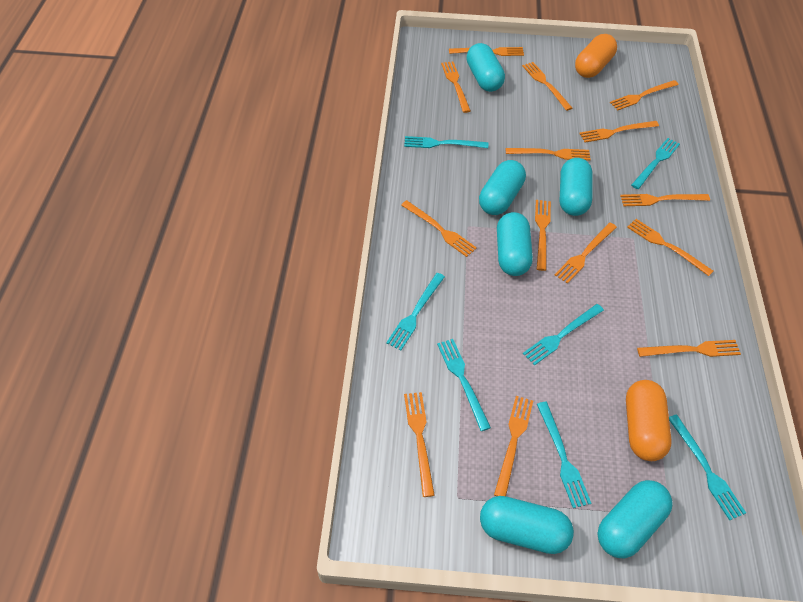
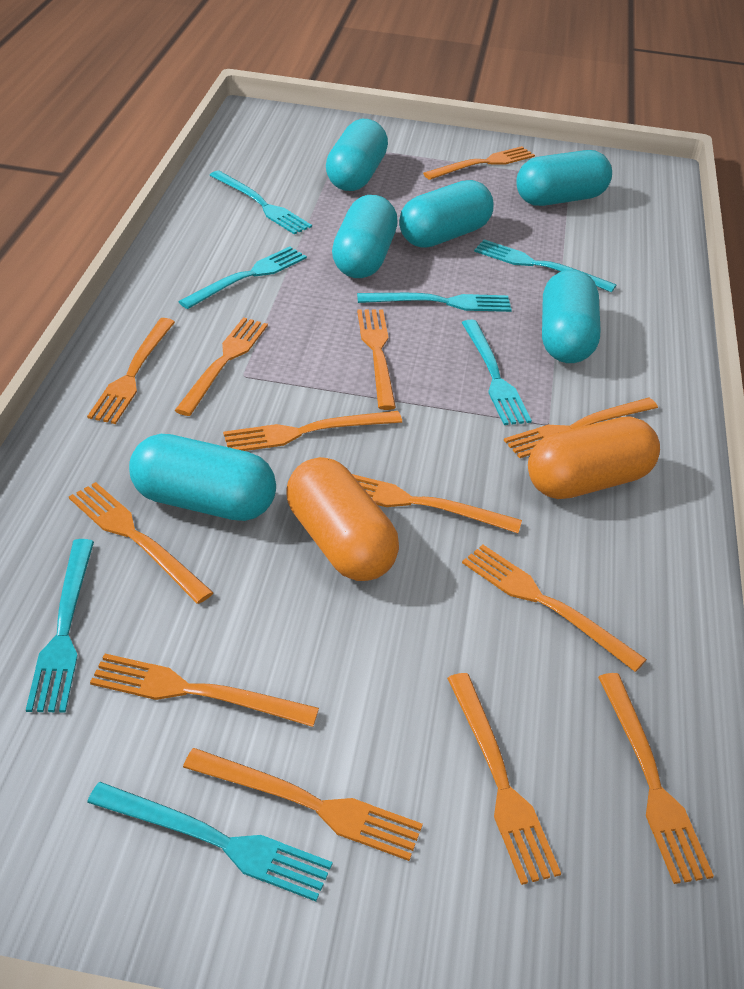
orange fork: 14 -> 13

